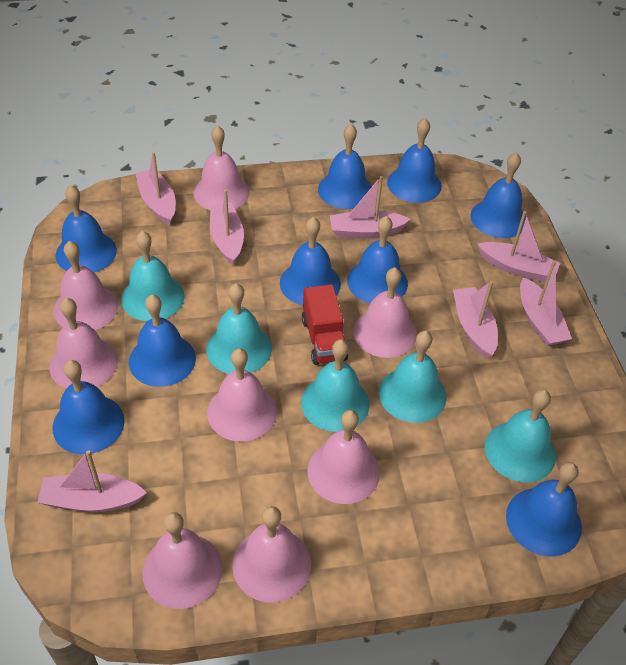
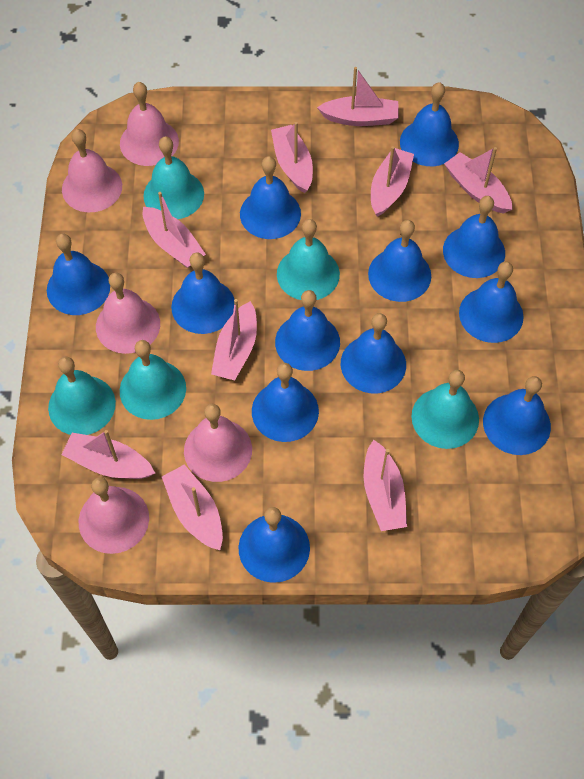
blue bell: 9 -> 12
pink bell: 8 -> 5
pink boat: 7 -> 9
red truck: 1 -> 0

